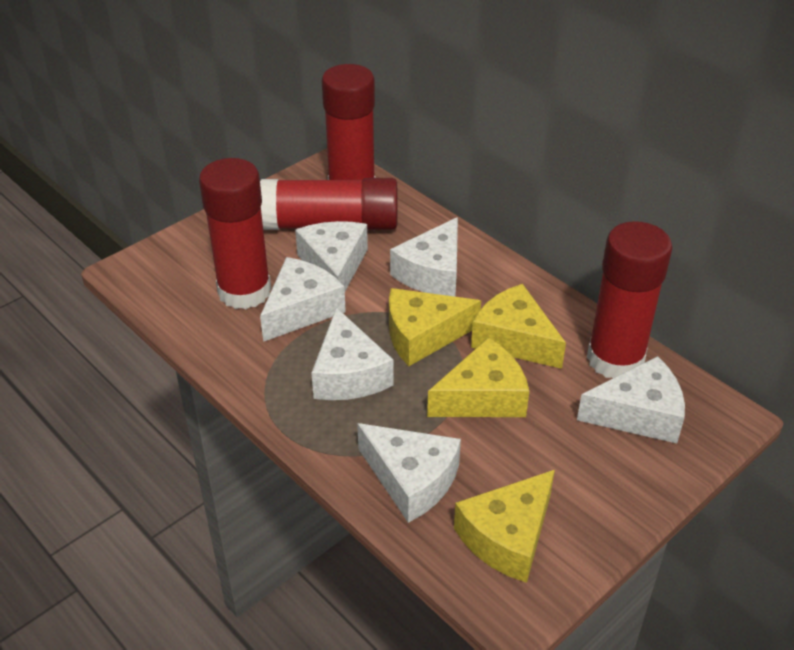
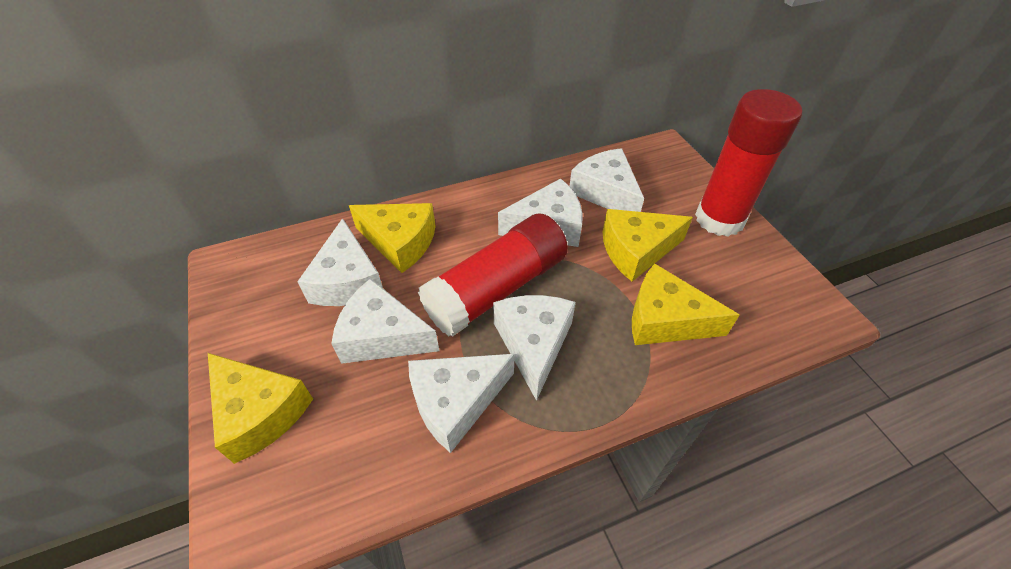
red glue stick: 4 -> 2

